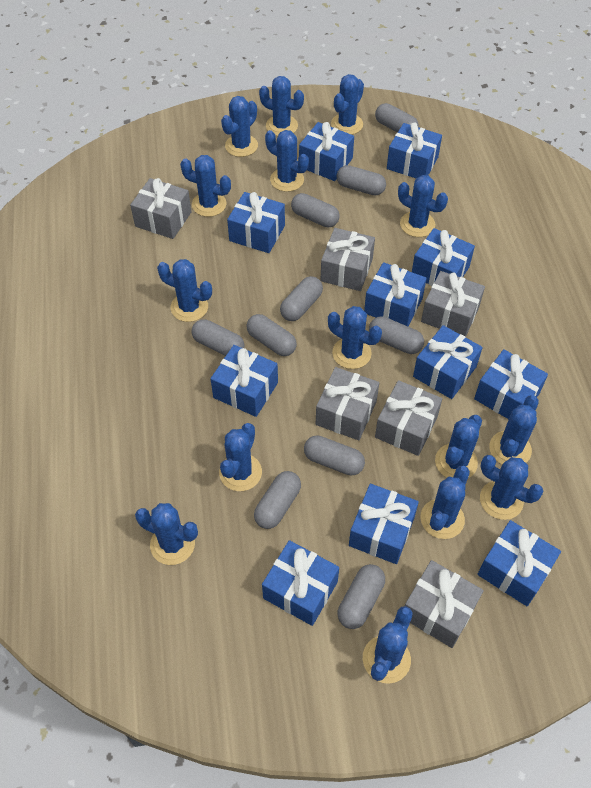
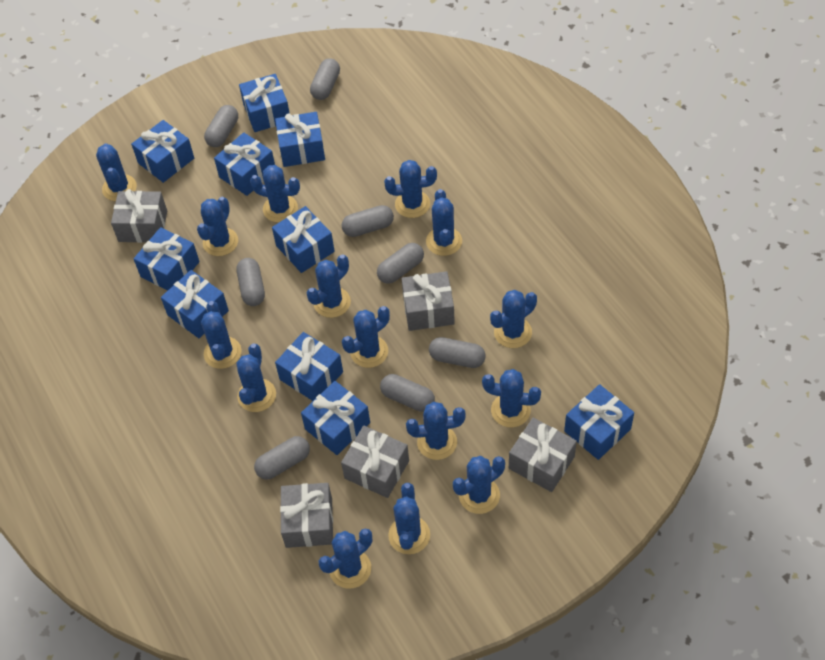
blue gift: 11 -> 10
grey capsule: 10 -> 8
grey gift: 6 -> 5

